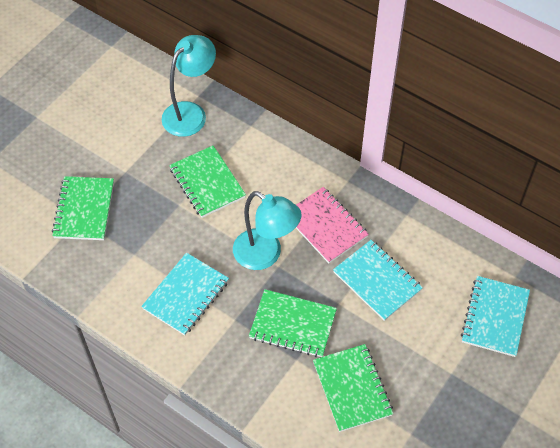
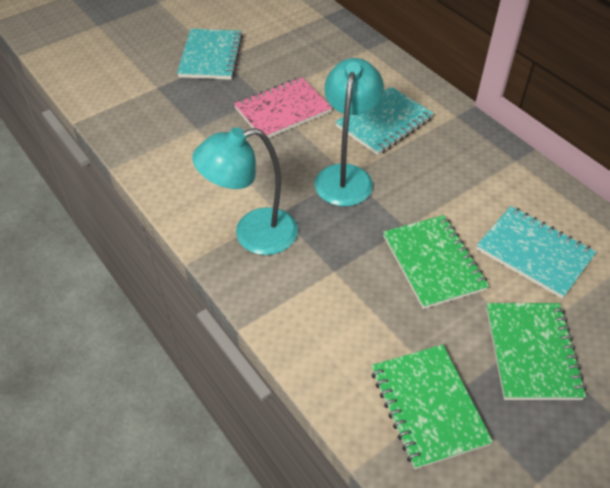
green notebook: 4 -> 3

